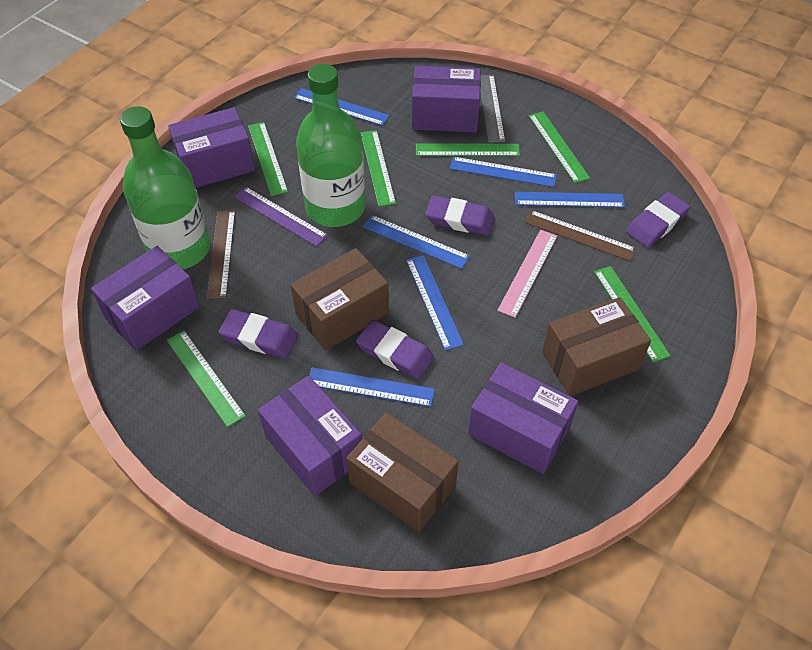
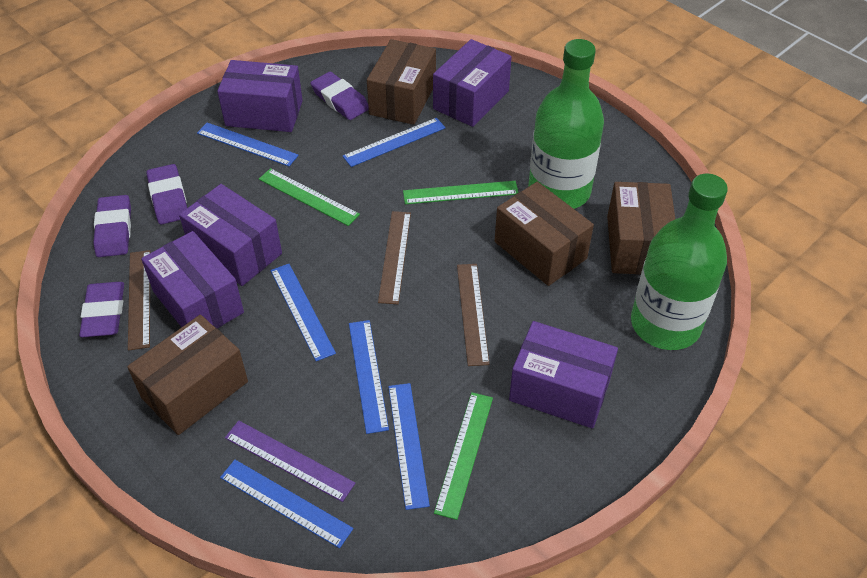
brown box: 3 -> 4
brown ruler: 2 -> 3
green ruler: 6 -> 3
grey ruler: 1 -> 0
pink ruler: 1 -> 0

